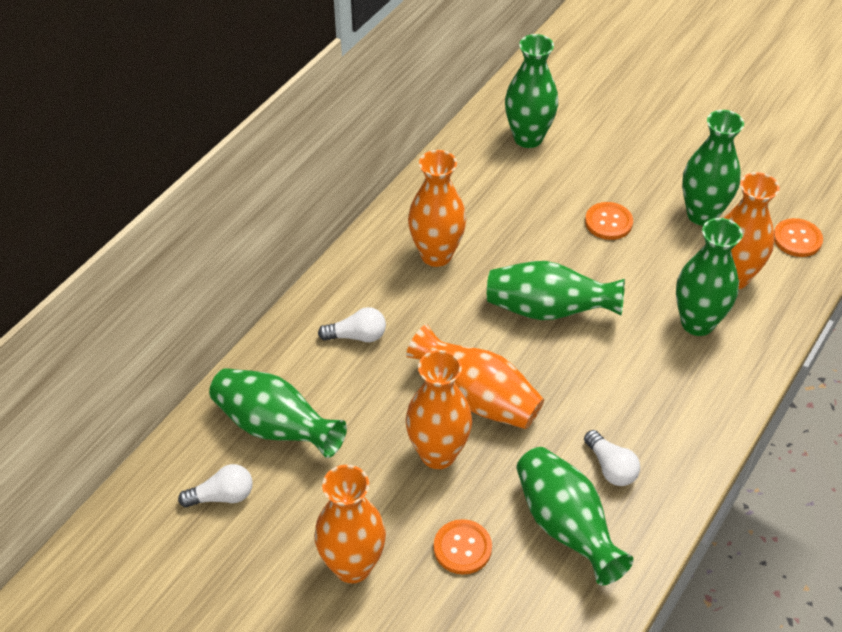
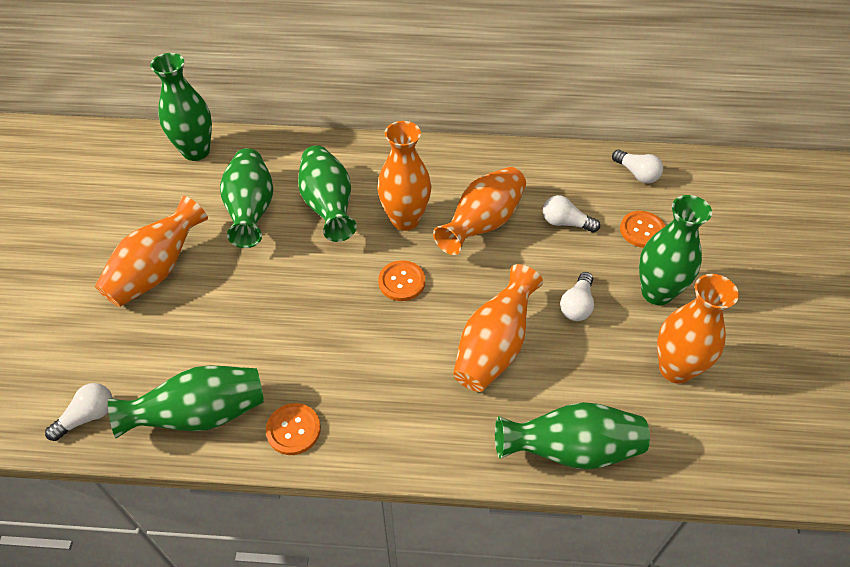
white light bulb: 3 -> 4

